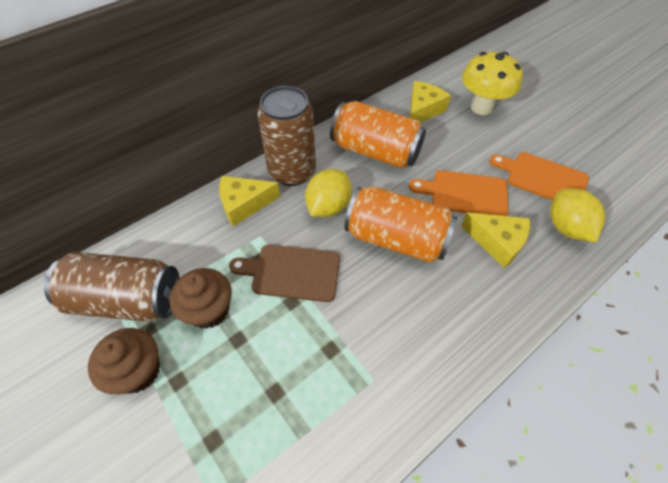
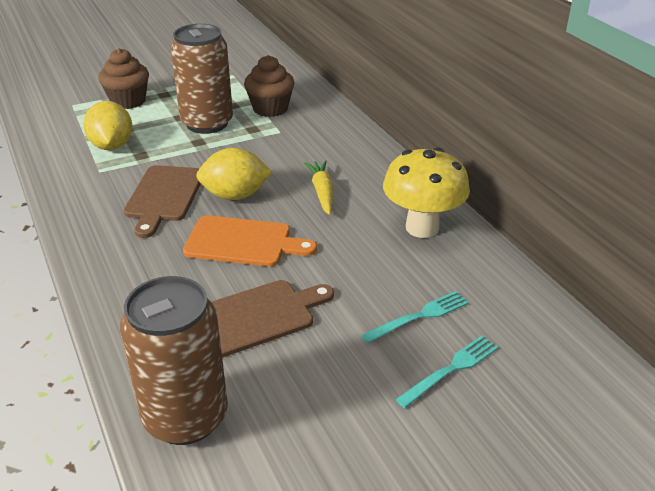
brown cutting board: 1 -> 2
orange can: 2 -> 0
orange cutting board: 2 -> 1
turquoise fork: 0 -> 2
yellow carrot: 0 -> 1
yellow cheese: 3 -> 0

